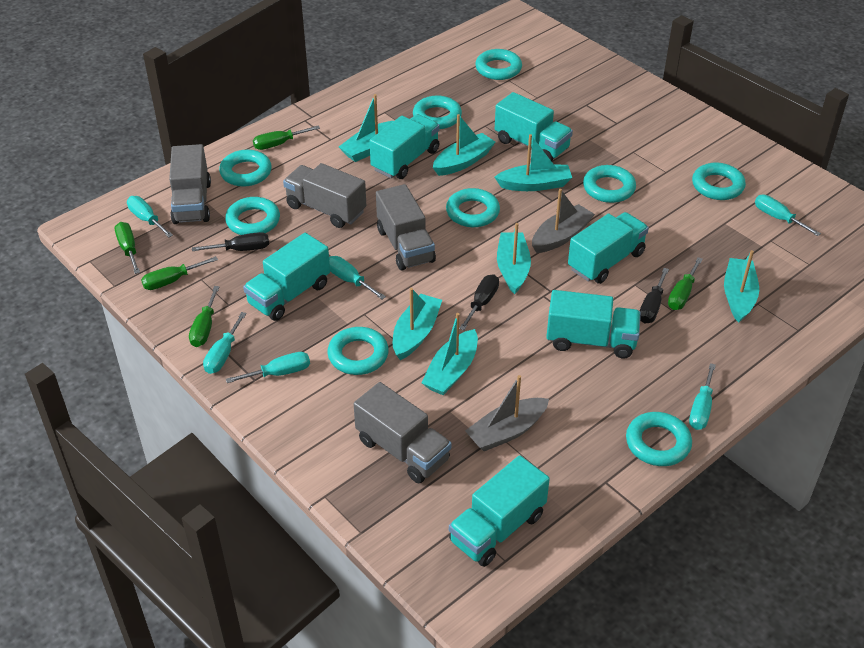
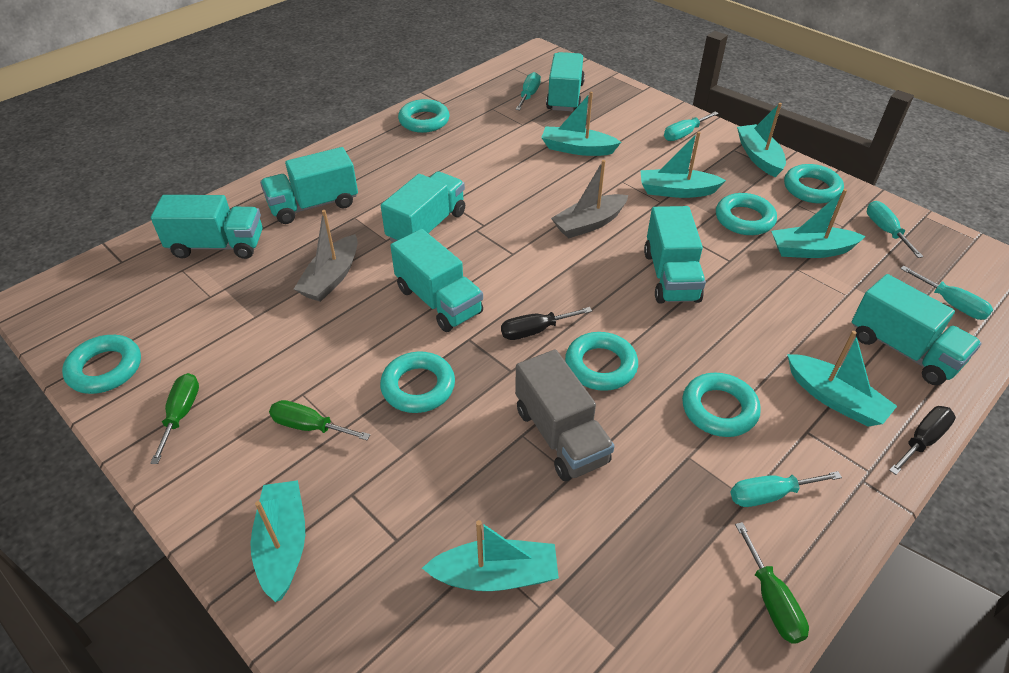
black screwdriver: 3 -> 2
green screwdriver: 5 -> 3
grey truck: 4 -> 1
turquoise ring: 9 -> 7
turquoise screwdriver: 6 -> 5
turquoise truck: 6 -> 7

